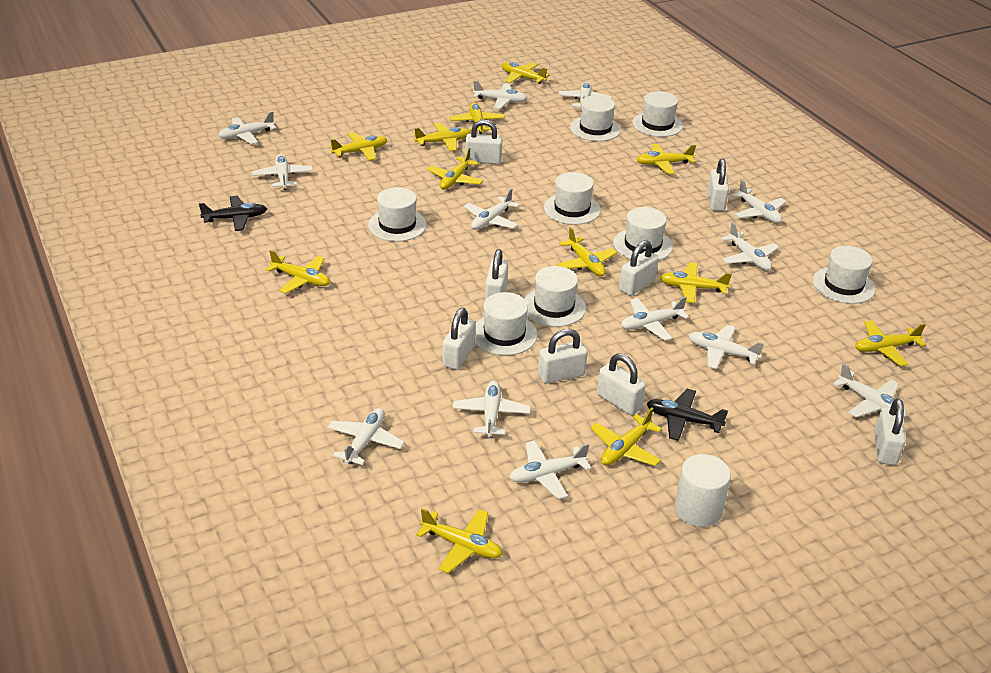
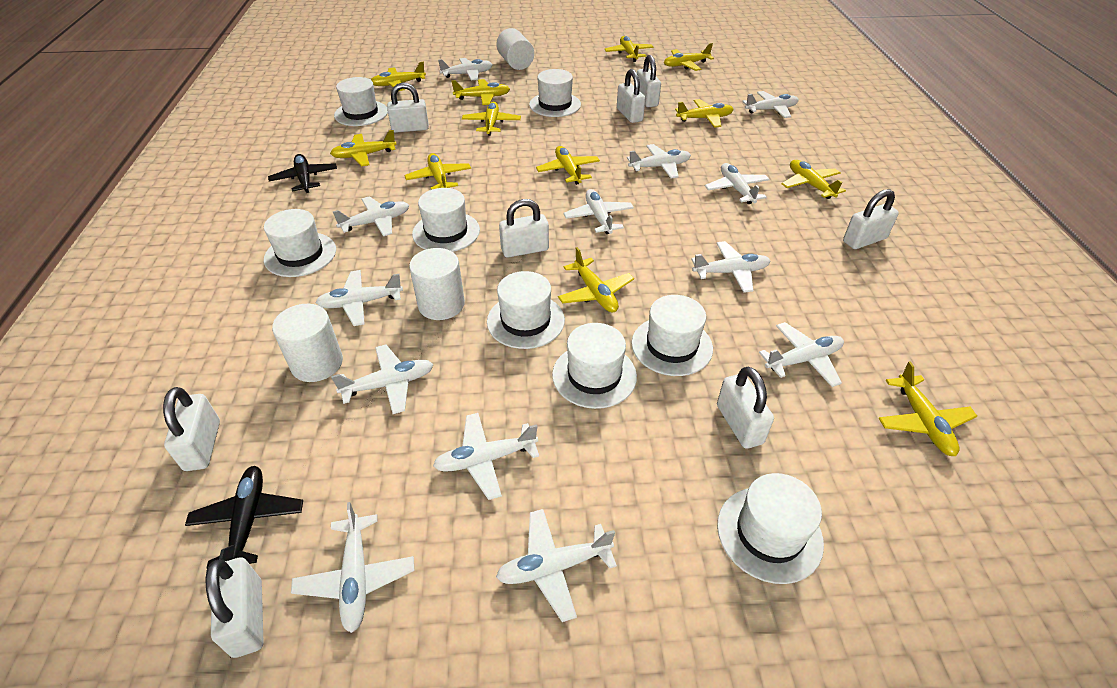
white cylinder: 1 -> 3

